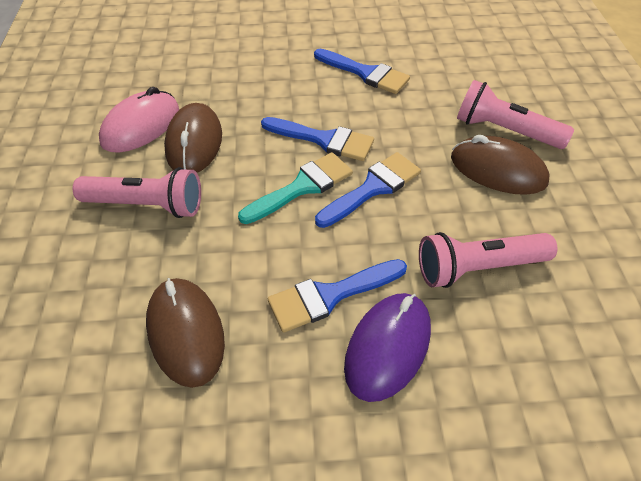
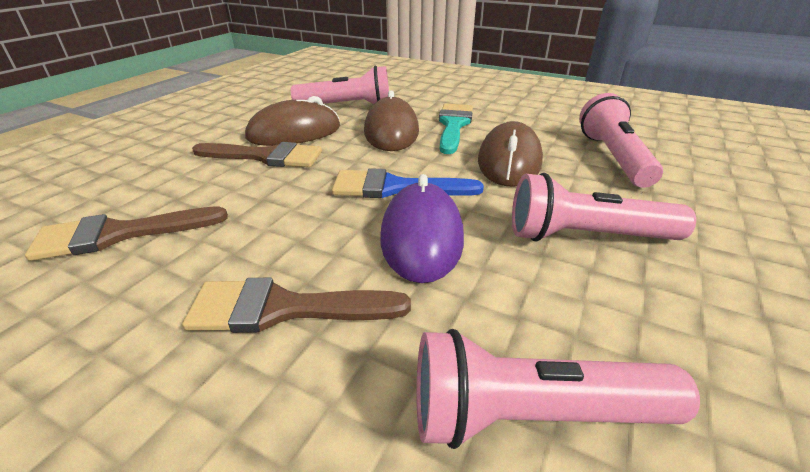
blue brush: 4 -> 1
brown brush: 0 -> 3
pink flashlight: 3 -> 4
pink mouse: 1 -> 0

